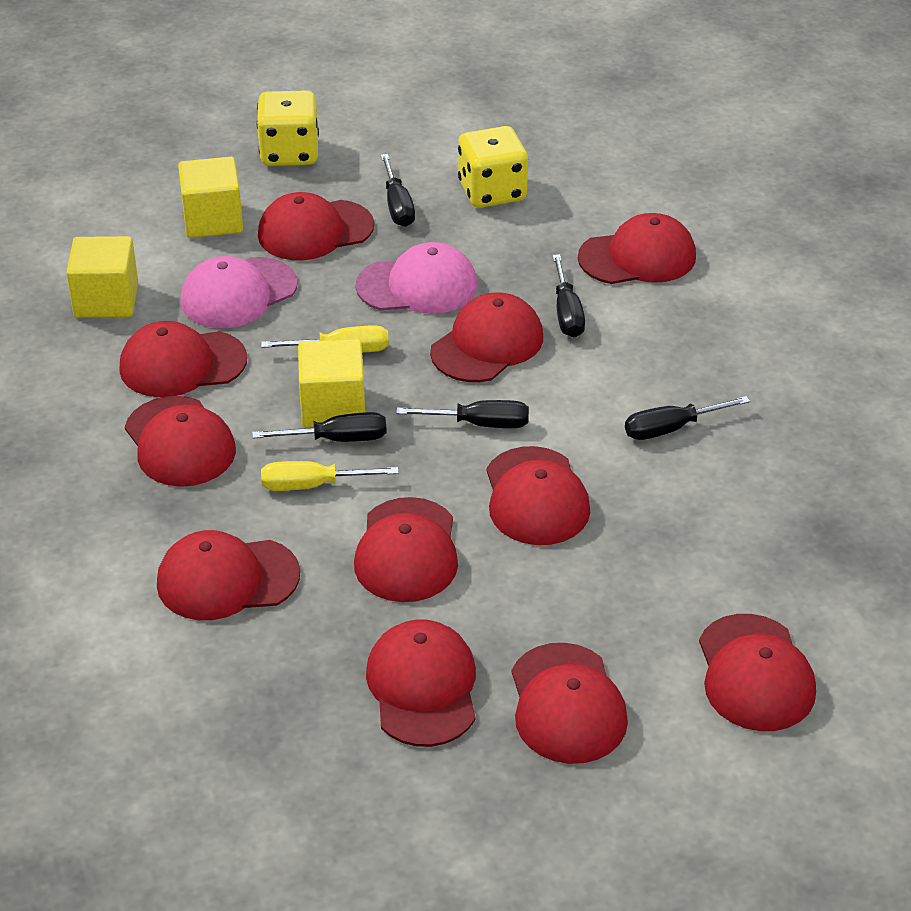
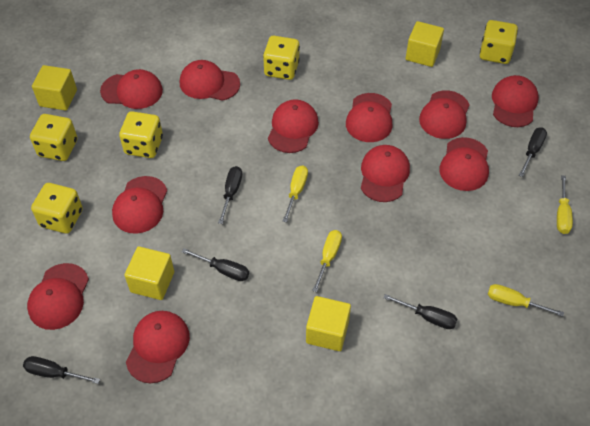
pink cap: 2 -> 0
yellow cube: 3 -> 4
yellow dice: 2 -> 5
yellow screwdriver: 2 -> 4

